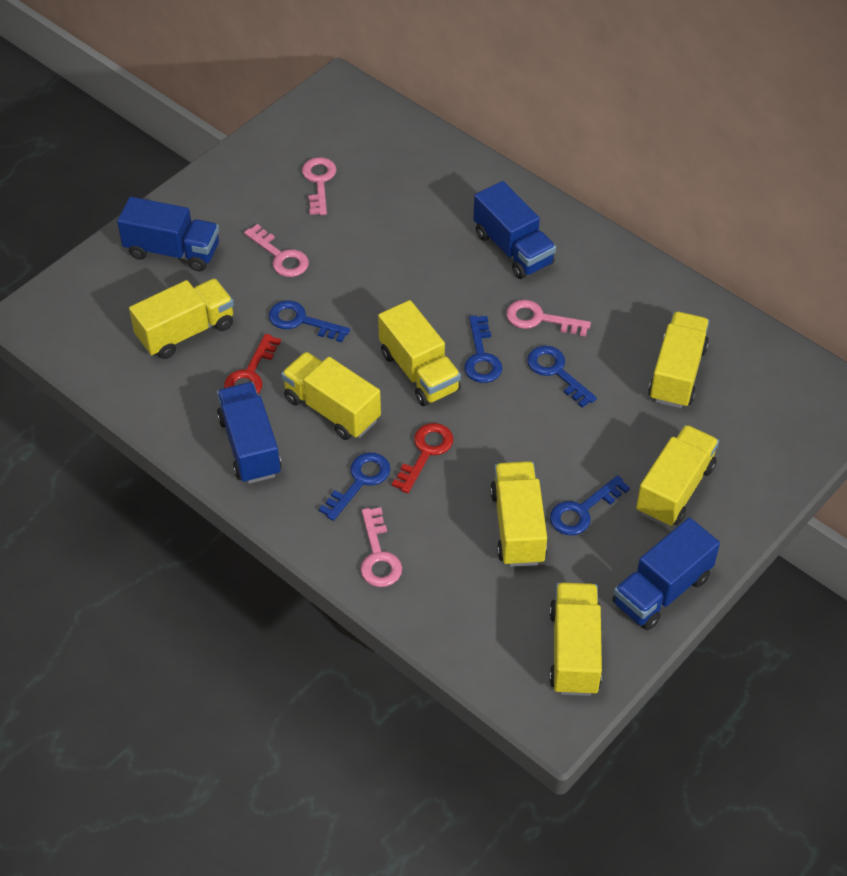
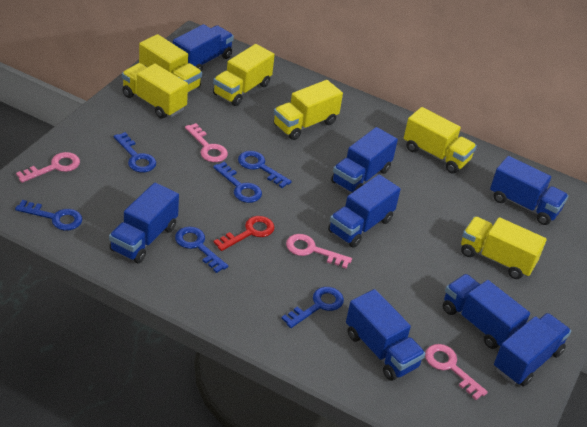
blue key: 5 -> 6
blue truck: 4 -> 8
red key: 2 -> 1
yellow truck: 7 -> 6

